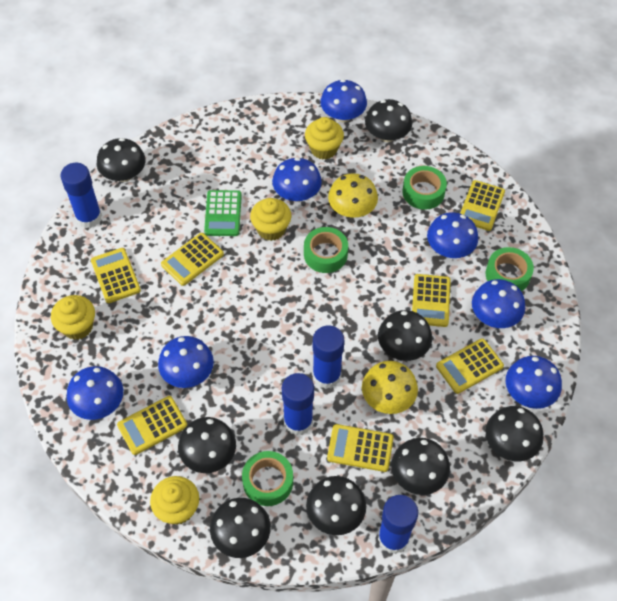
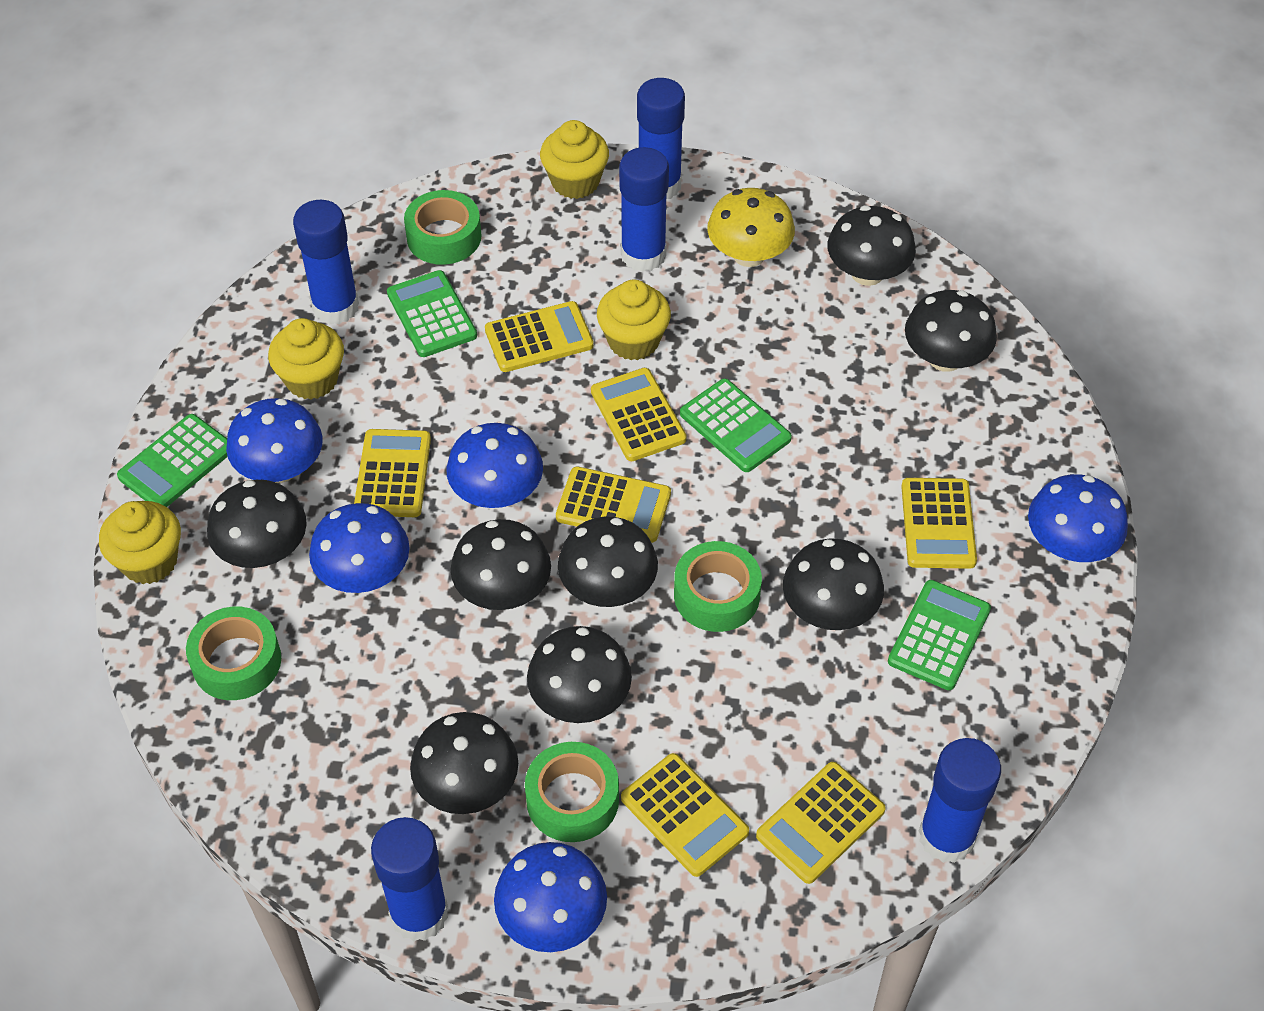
blue glue stick: 4 -> 5
blue mushroom: 7 -> 5
green calculator: 1 -> 4
yellow mushroom: 2 -> 1

